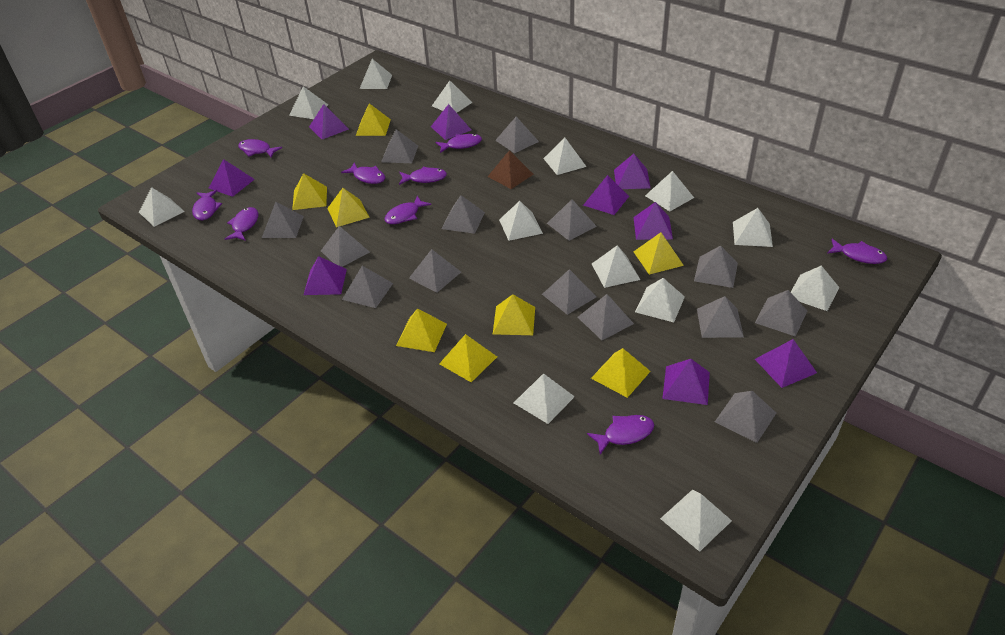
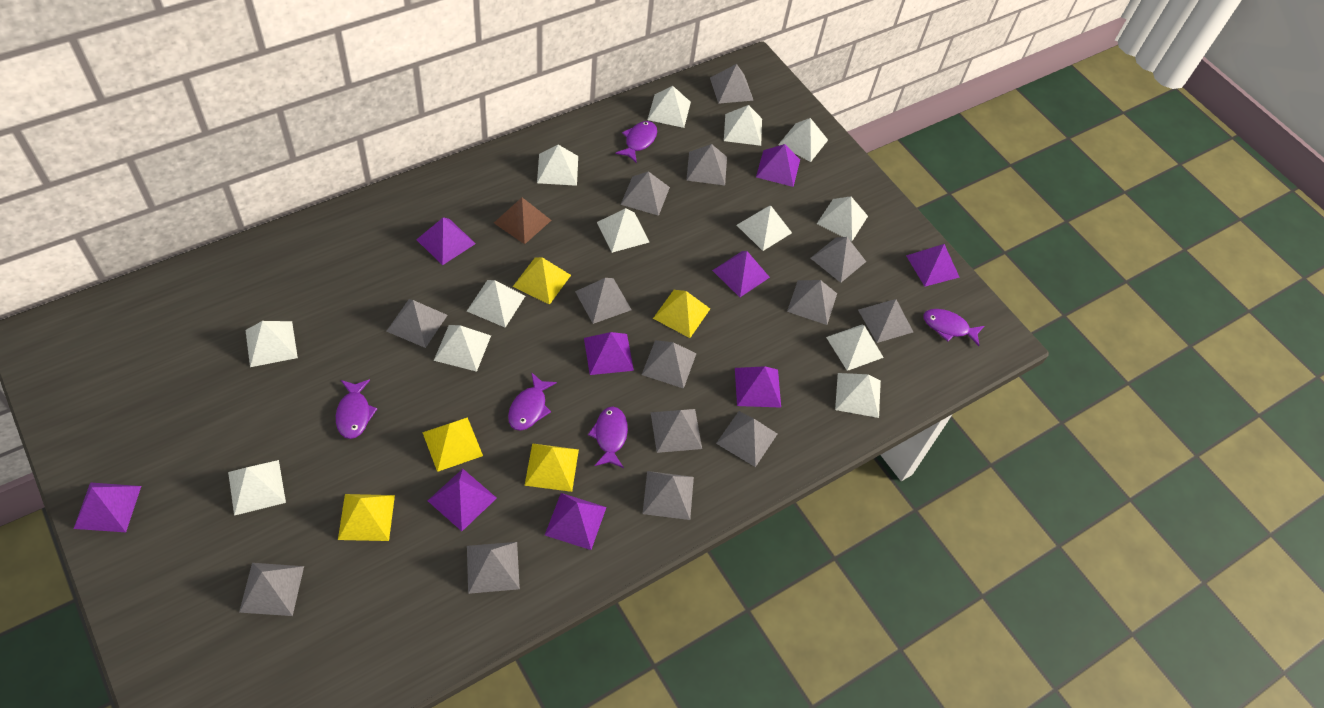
purple fish: 9 -> 5
yellow pyramid: 8 -> 5

